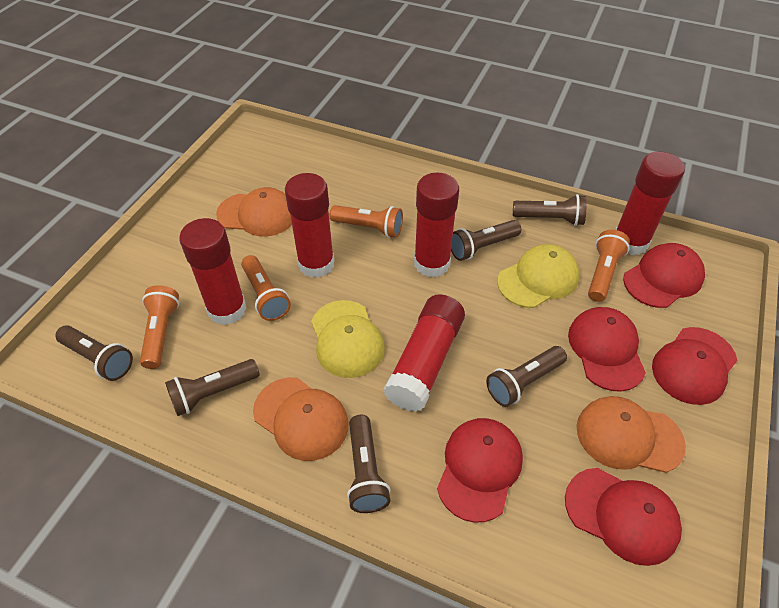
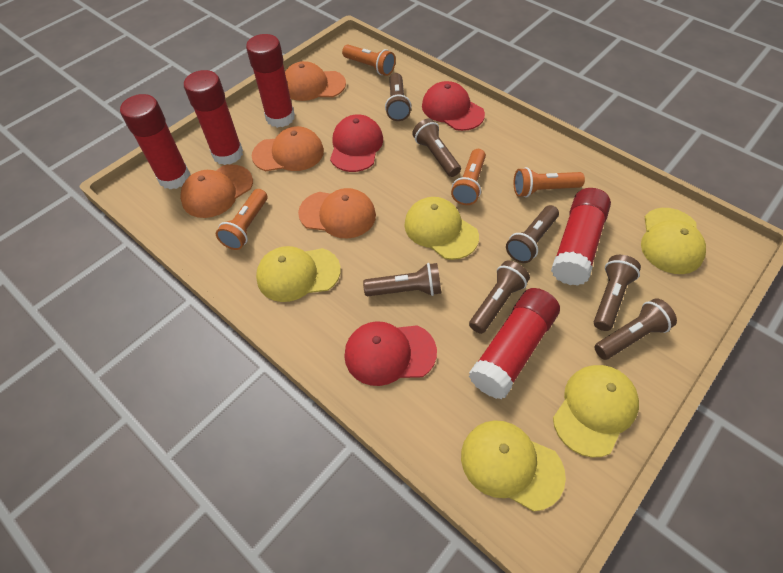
brown flashlight: 6 -> 7
orange cap: 3 -> 4
red cap: 5 -> 3
yellow cap: 2 -> 5

